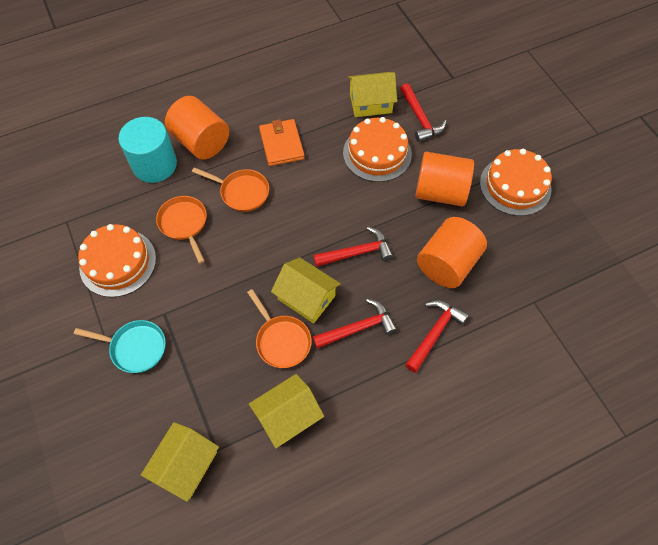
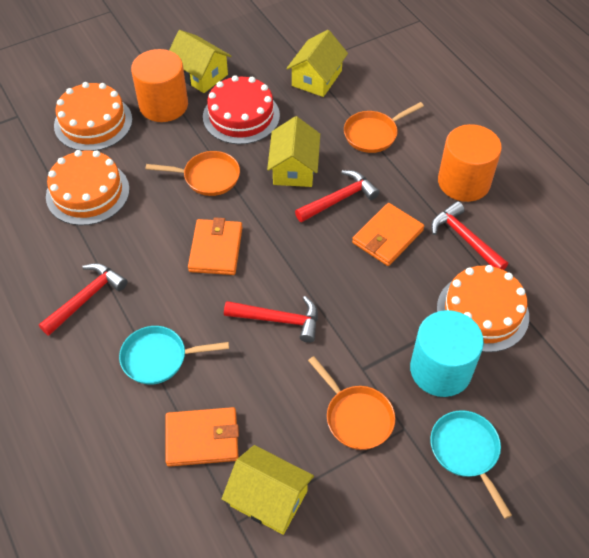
orange cylinder: 3 -> 2
orange wallet: 1 -> 3
red cake: 0 -> 1
turquoise pan: 1 -> 2

